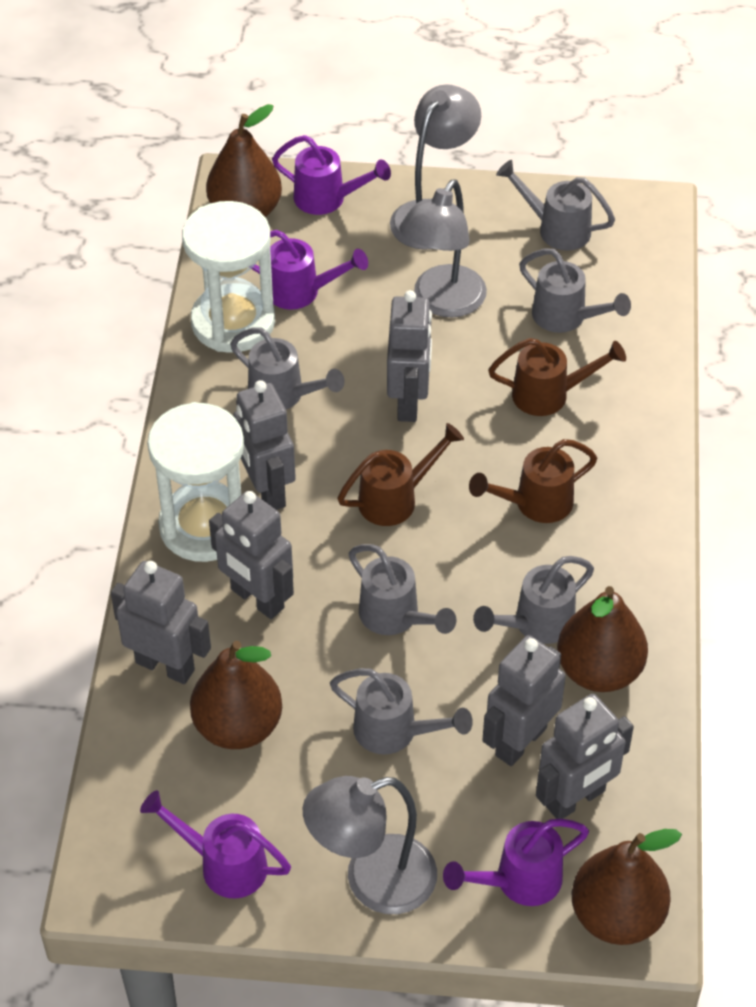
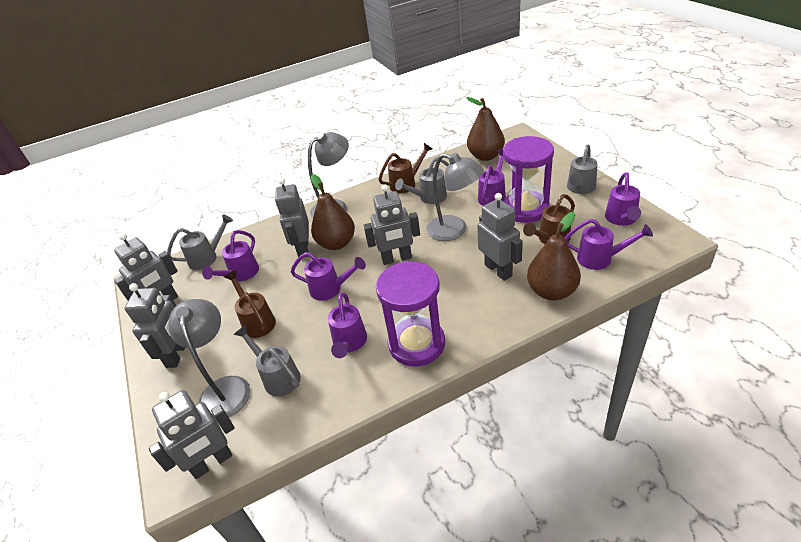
brown pear: 4 -> 3
grey watering can: 6 -> 4
purple hourglass: 0 -> 2
purple watering can: 4 -> 6
white hourglass: 2 -> 0

